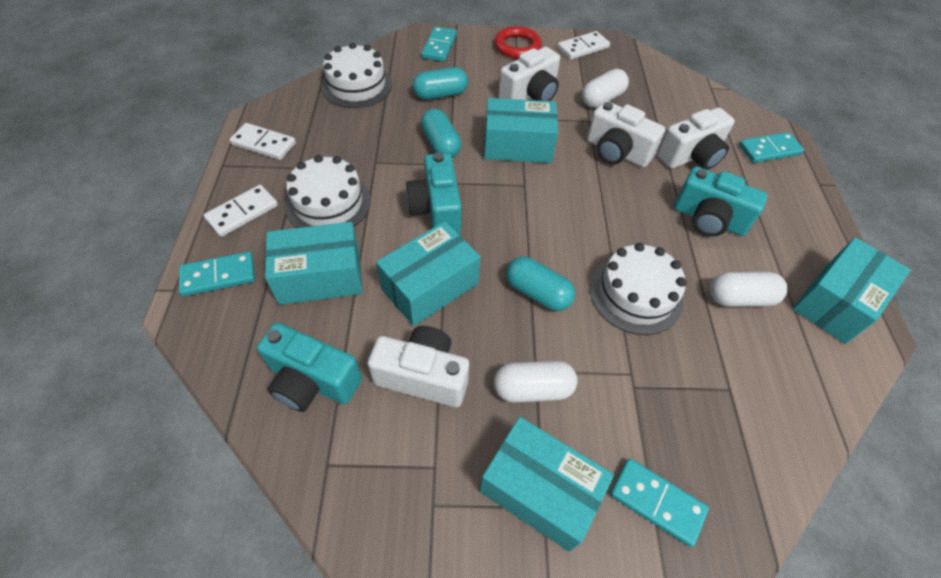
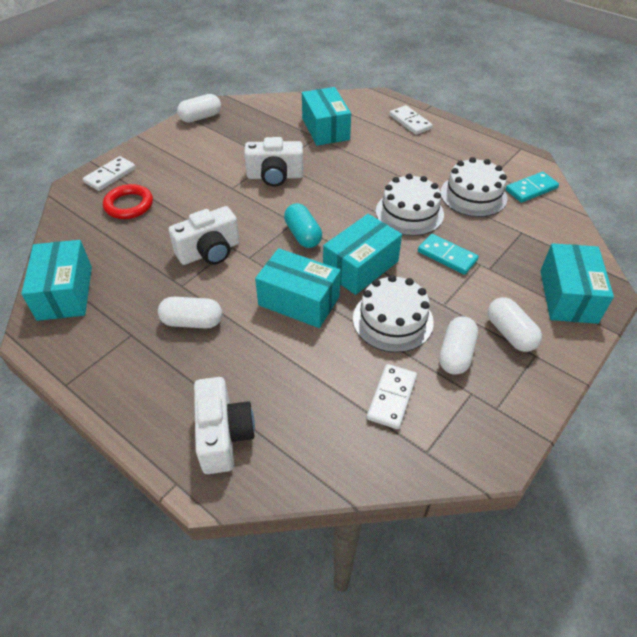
turquoise camera: 3 -> 0
turquoise capsule: 3 -> 1
turquoise domino: 4 -> 2
white camera: 4 -> 3
white capsule: 3 -> 4

